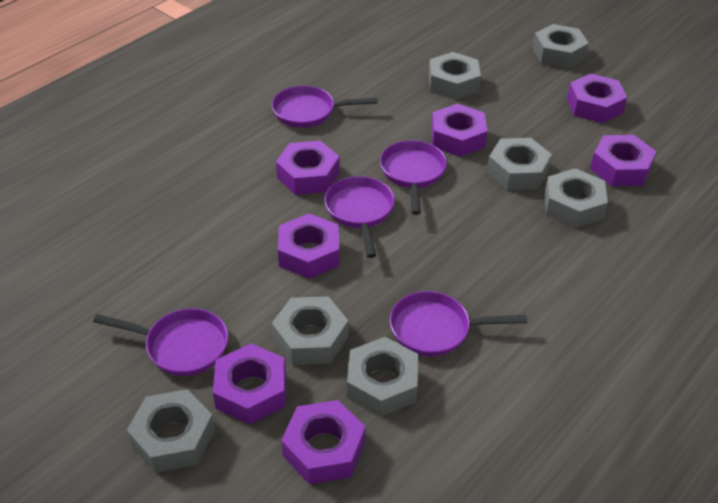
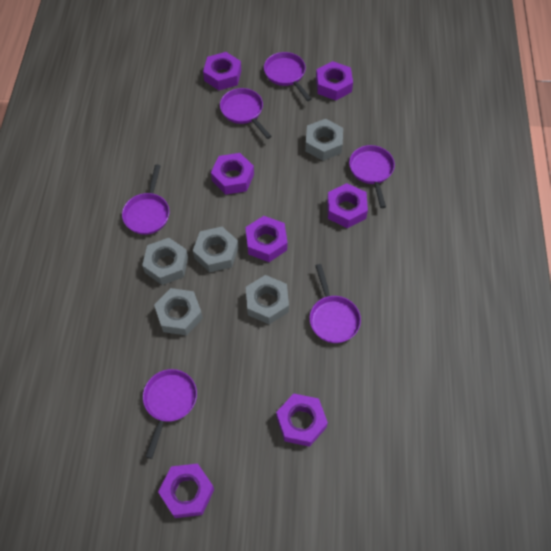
grey nut: 7 -> 5
purple pan: 5 -> 6

